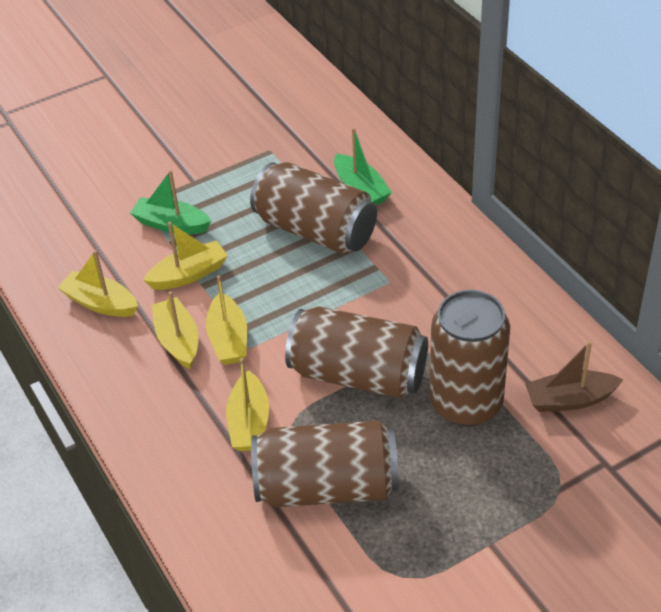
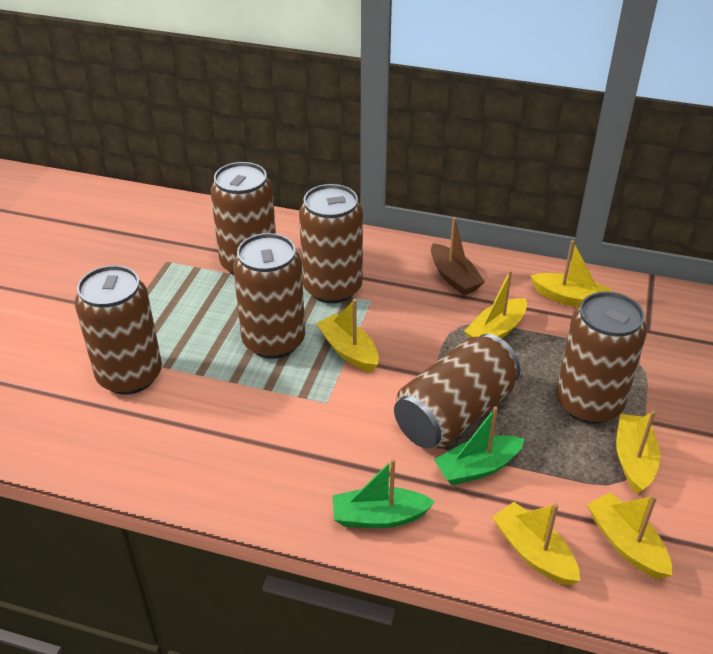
brown can: 4 -> 6
yellow boat: 5 -> 6

